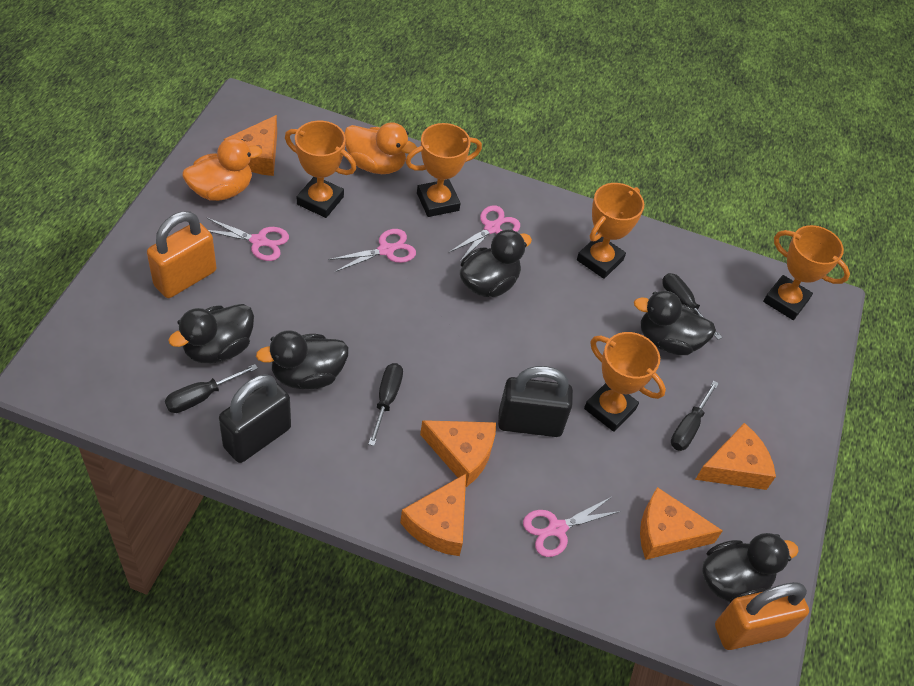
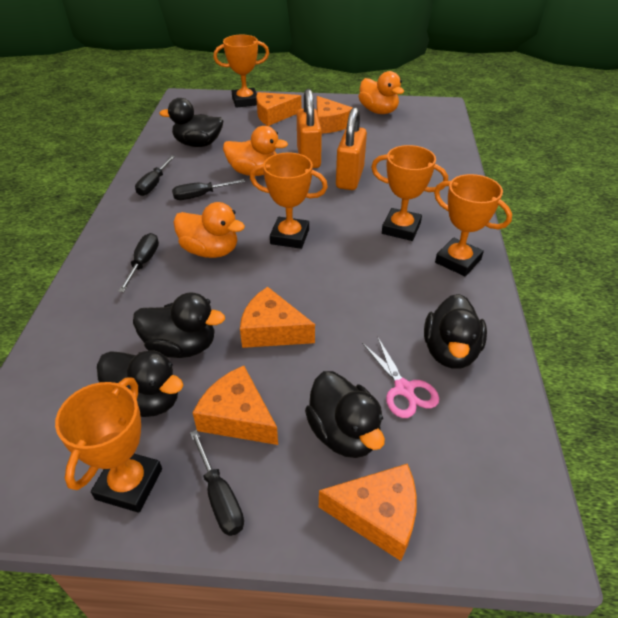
black padlock: 2 -> 0
orange duck: 2 -> 3
pink scissors: 4 -> 1

